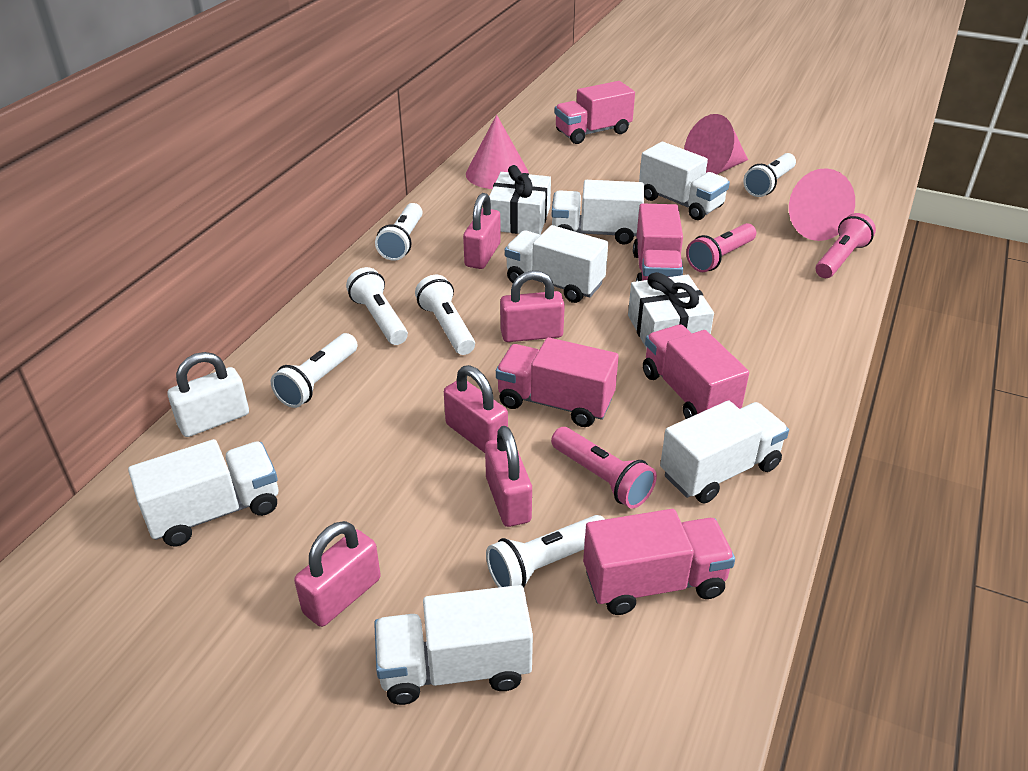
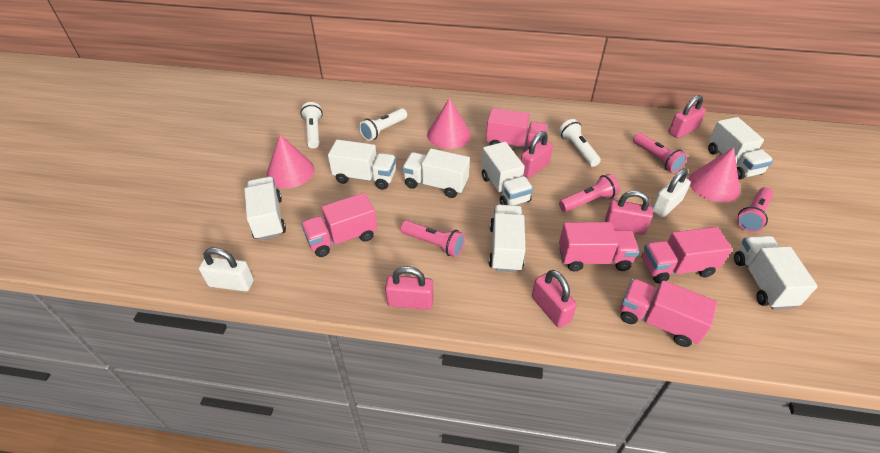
pink flashlight: 3 -> 4
white flashlight: 6 -> 3
white gift: 2 -> 0
white padlock: 1 -> 2
white truck: 6 -> 7

